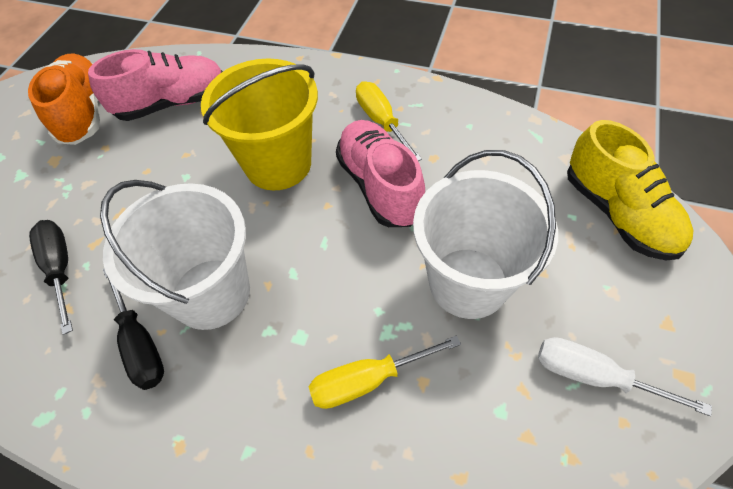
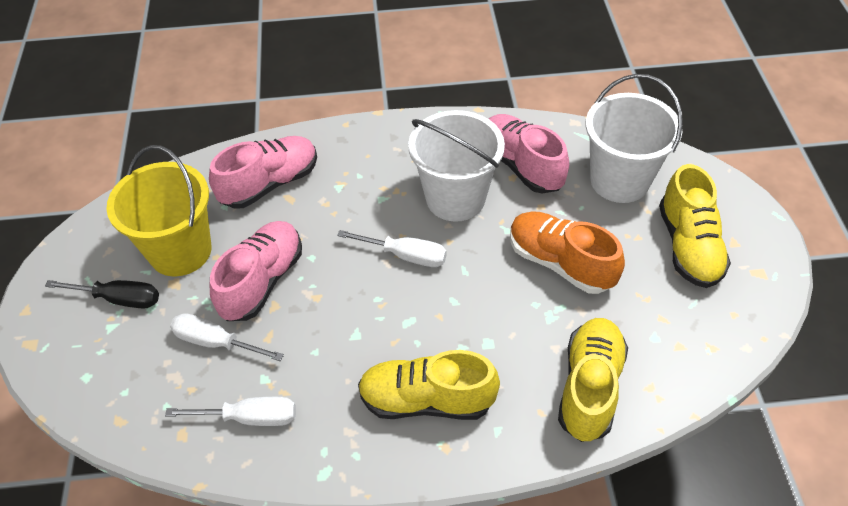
black screwdriver: 2 -> 1
pink shoe: 2 -> 3
white screwdriver: 1 -> 3
yellow screwdriver: 2 -> 0
yellow shoe: 1 -> 3

